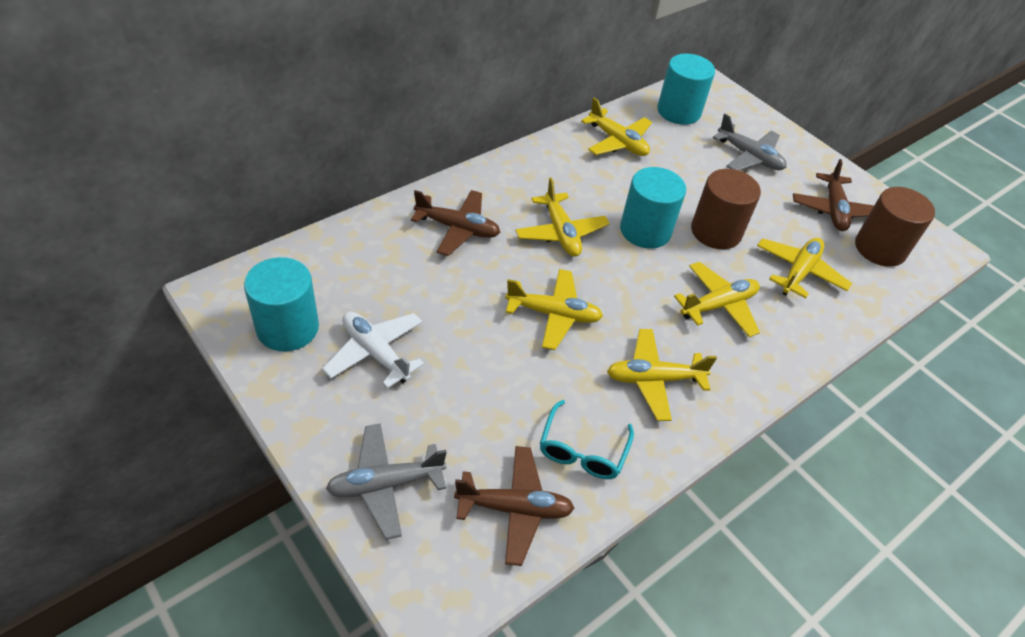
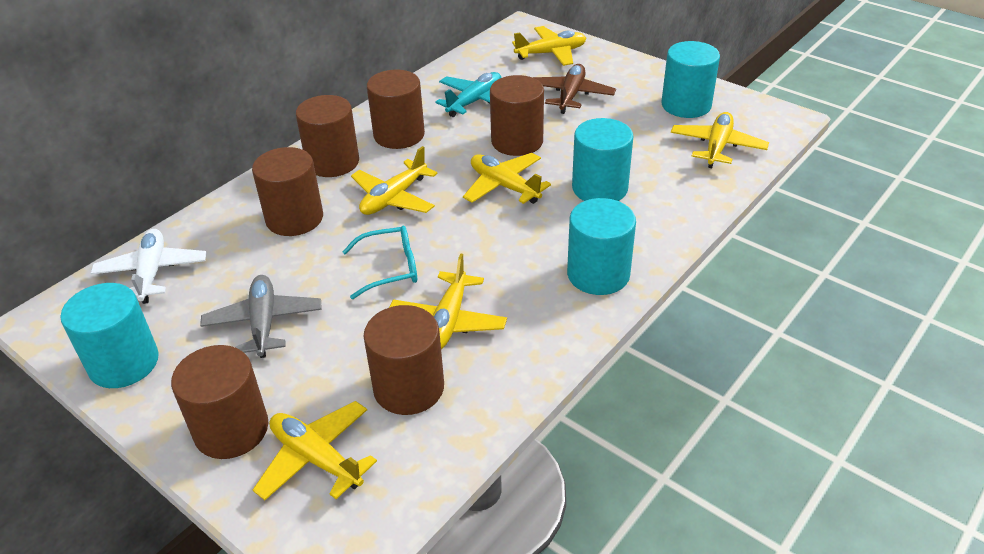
brown cylinder: 2 -> 6
brown plane: 3 -> 1
grey plane: 2 -> 1
turquoise cylinder: 3 -> 4
turquoise plane: 0 -> 1

